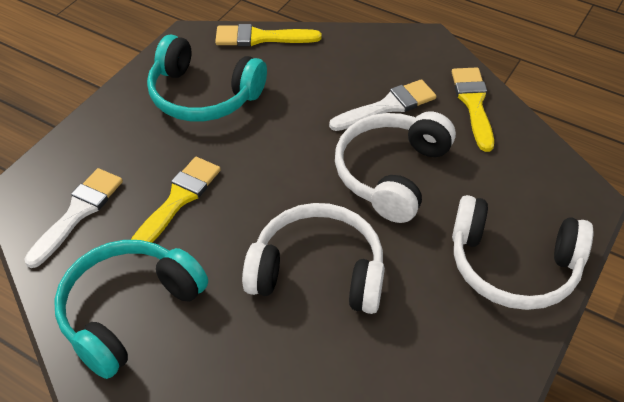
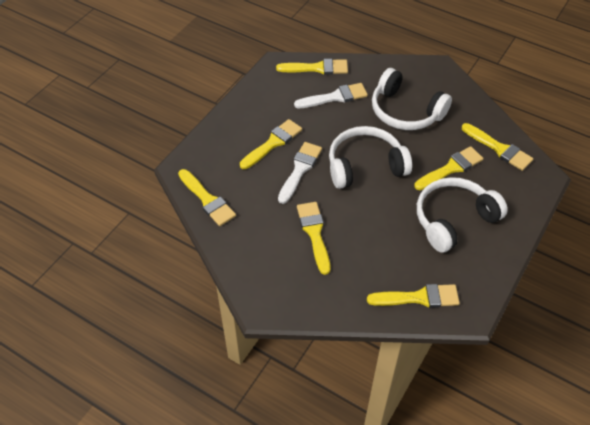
turquoise headphones: 2 -> 0
yellow brush: 3 -> 7

